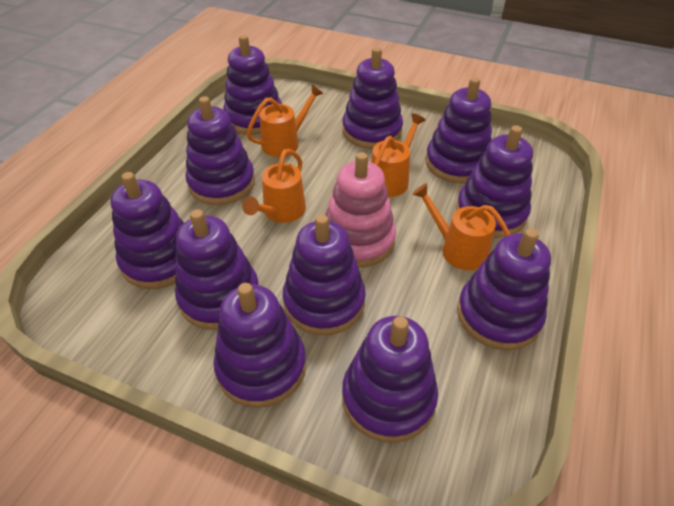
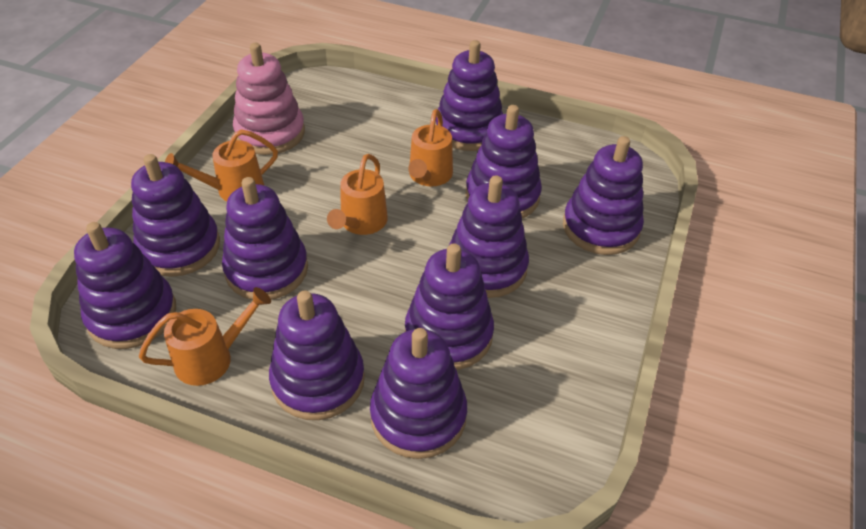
purple stacking toy: 11 -> 10

